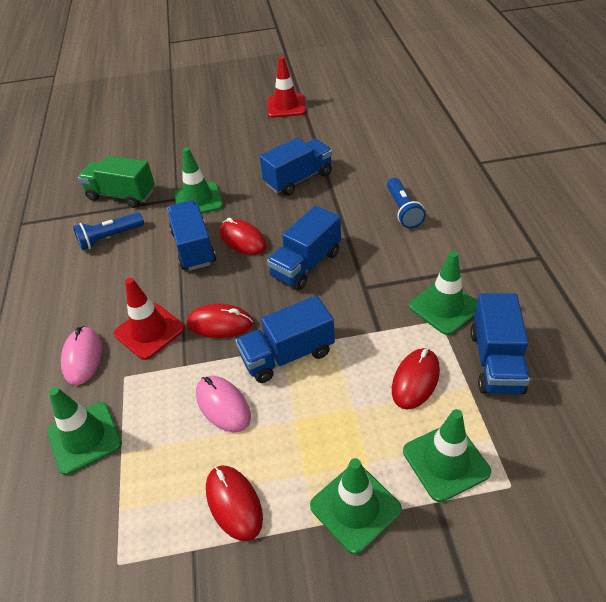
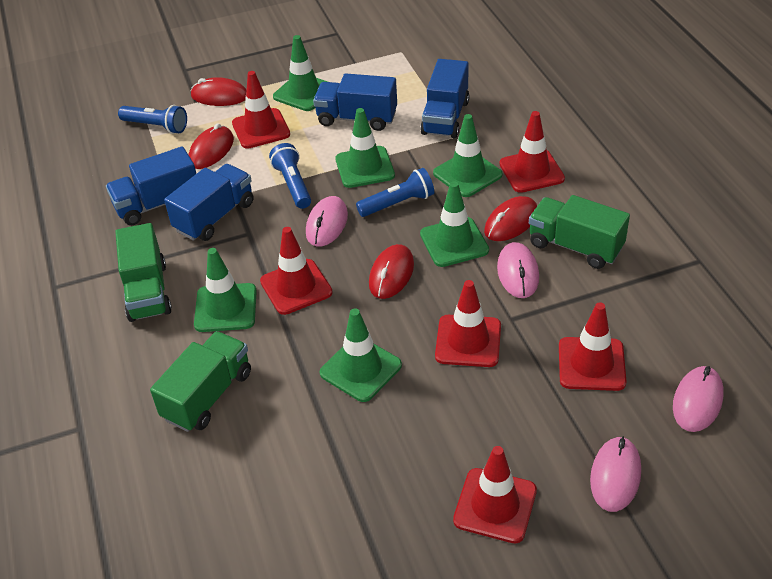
blue flashlight: 2 -> 3
blue truck: 5 -> 4
green traffic cone: 5 -> 6
green truck: 1 -> 3
pink mouse: 2 -> 4
red traffic cone: 2 -> 6

